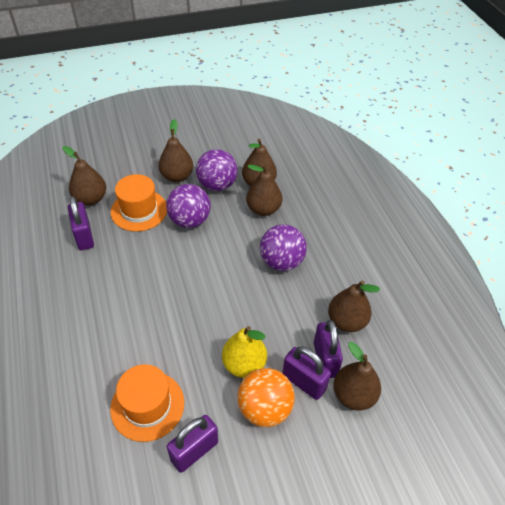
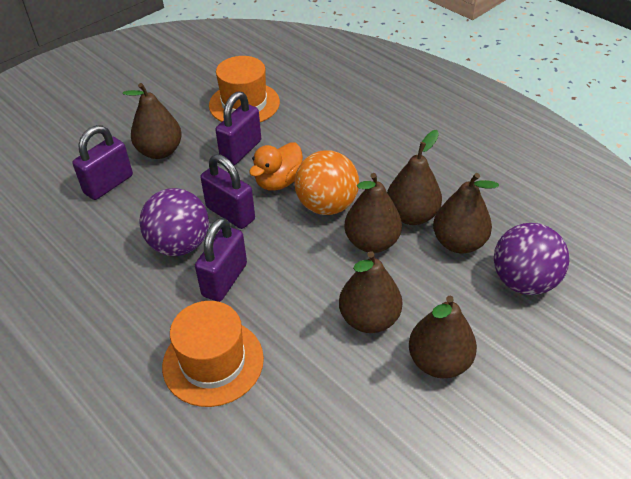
orange duck: 0 -> 1
purple ball: 3 -> 2
yellow pear: 1 -> 0

